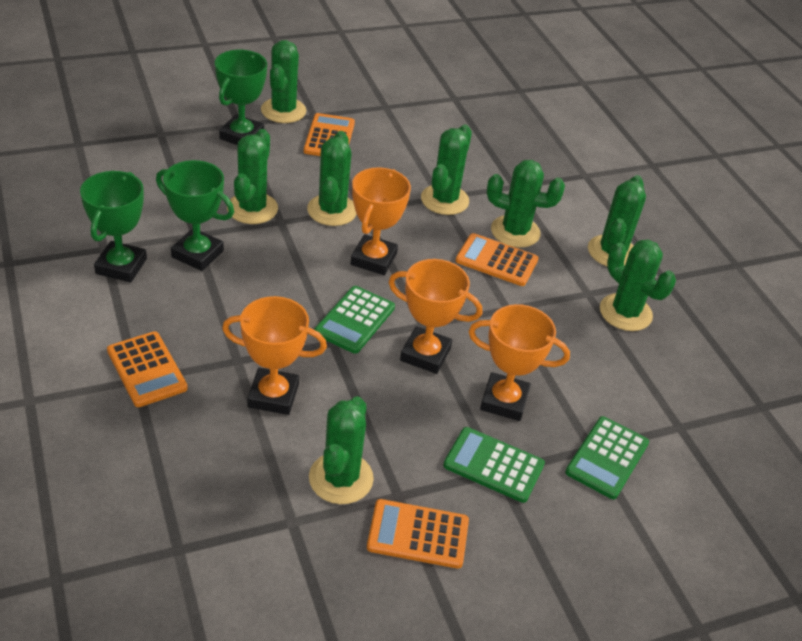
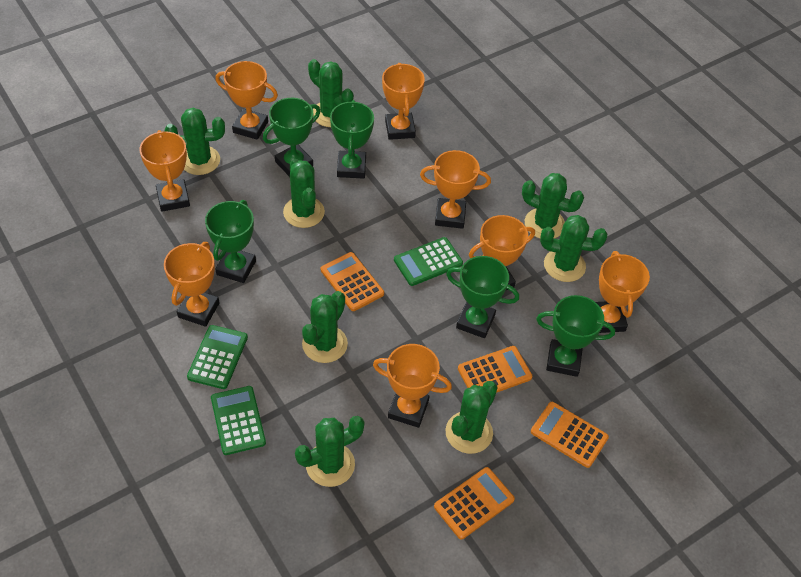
green trophy: 3 -> 5
orange trophy: 4 -> 8

